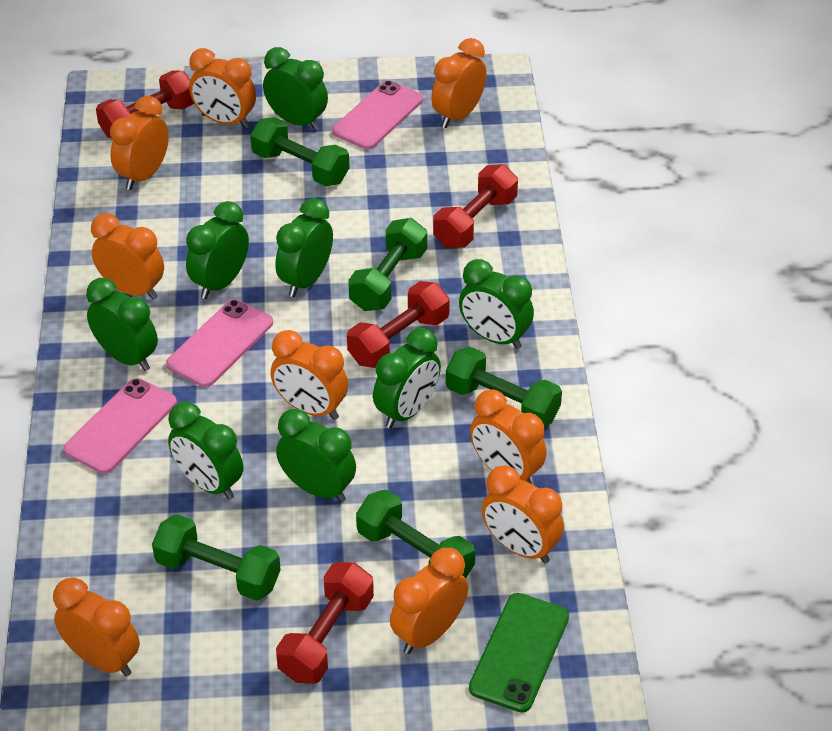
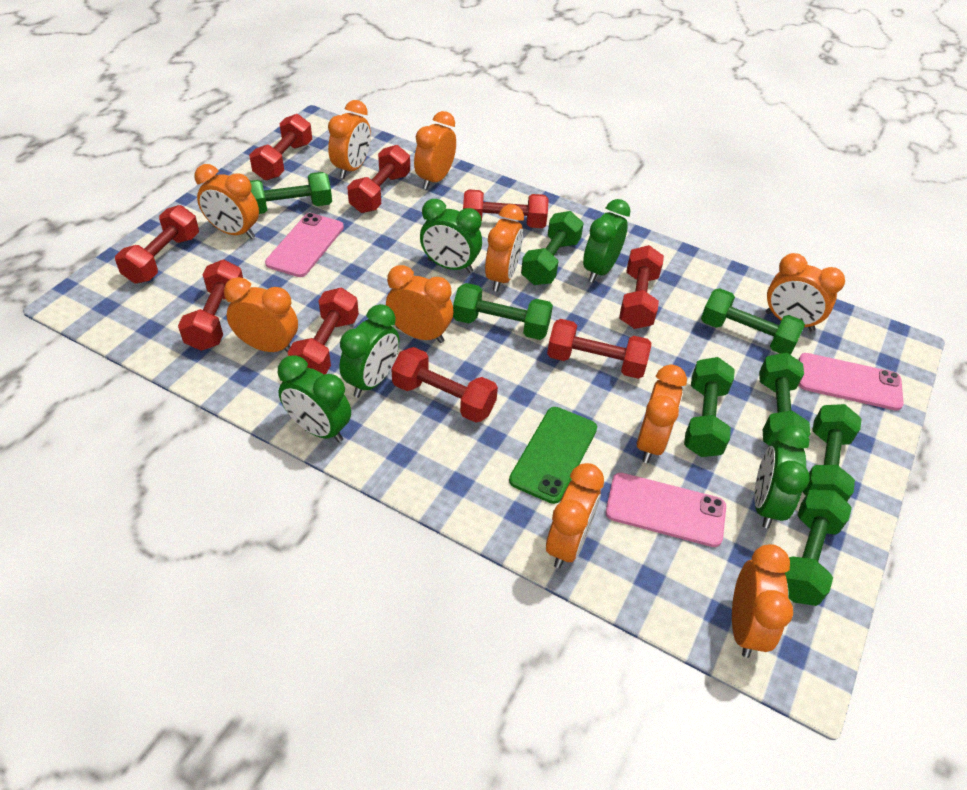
green clock: 8 -> 5
green dumbbell: 5 -> 8
orange clock: 9 -> 10
red dumbbell: 4 -> 9

